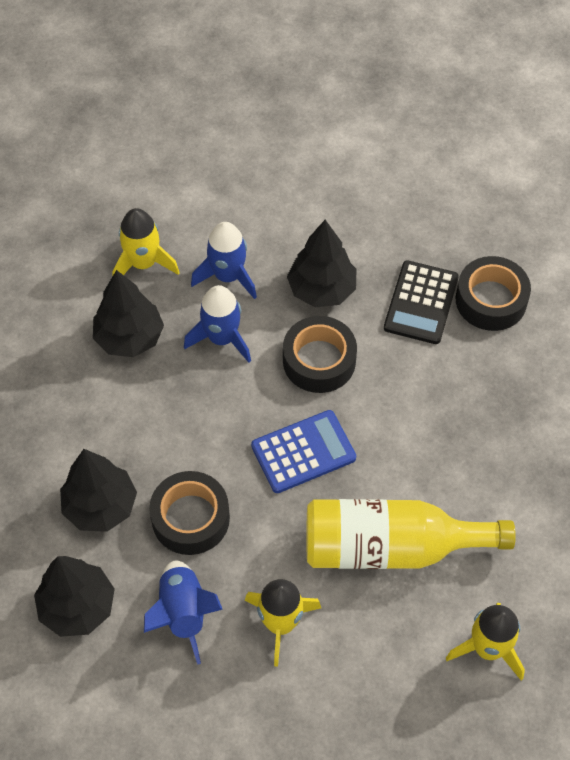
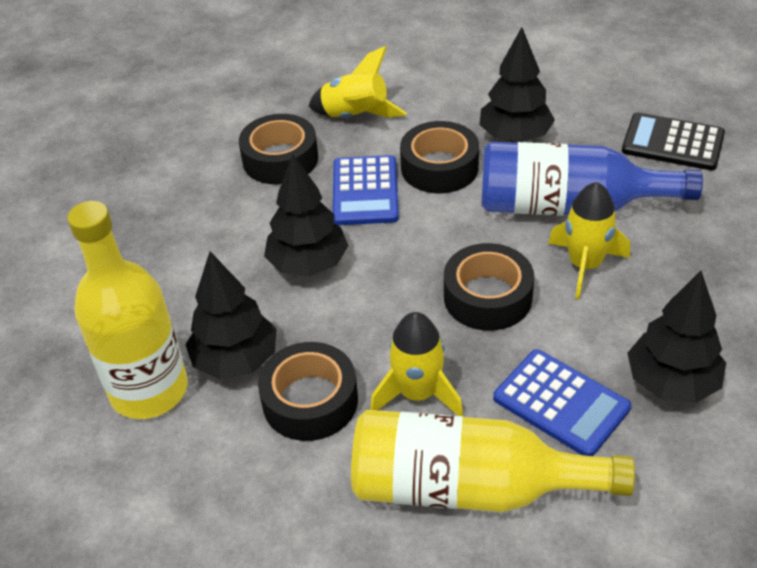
black tape: 3 -> 4
blue bottle: 0 -> 1
blue calculator: 1 -> 2
blue rocket: 3 -> 0
yellow bottle: 1 -> 2

